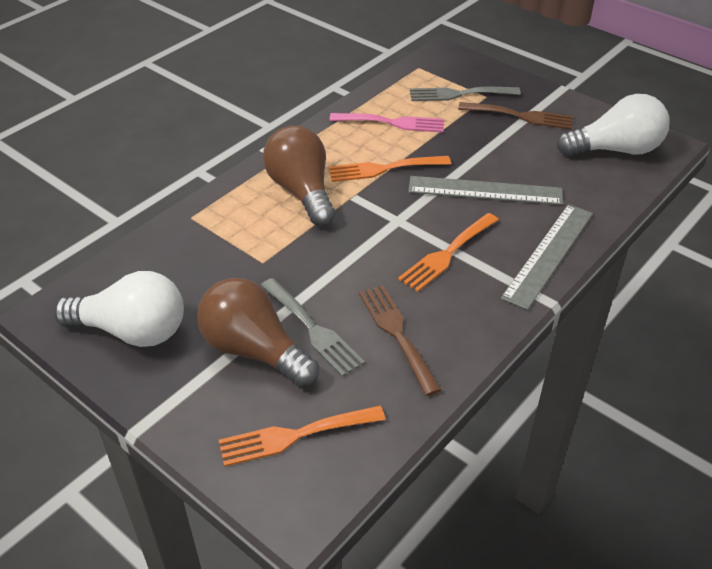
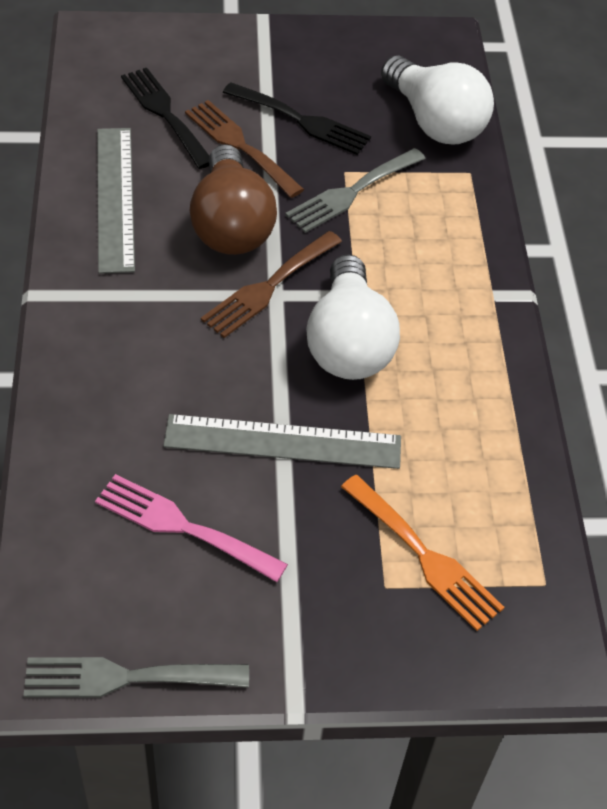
black fork: 0 -> 2
brown light bulb: 2 -> 1
orange fork: 3 -> 1

